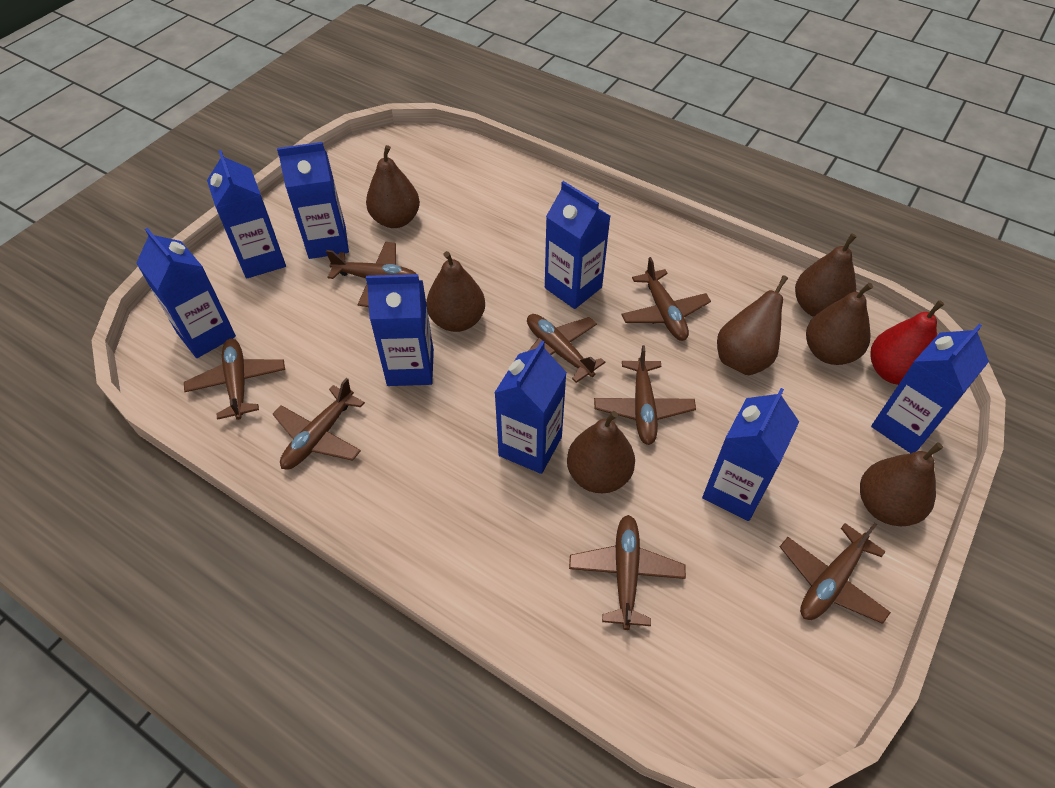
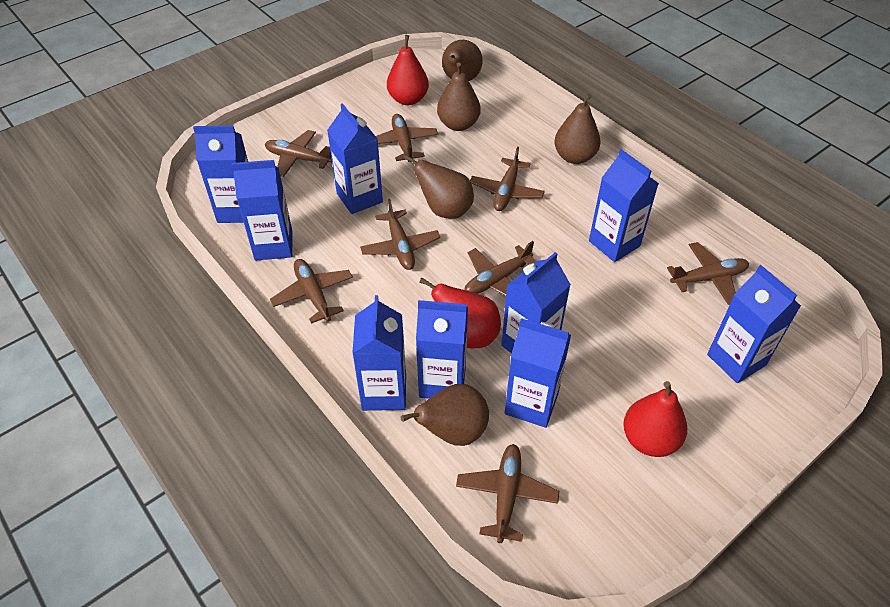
blue carton: 8 -> 9
brown pear: 7 -> 5
red pear: 1 -> 3

